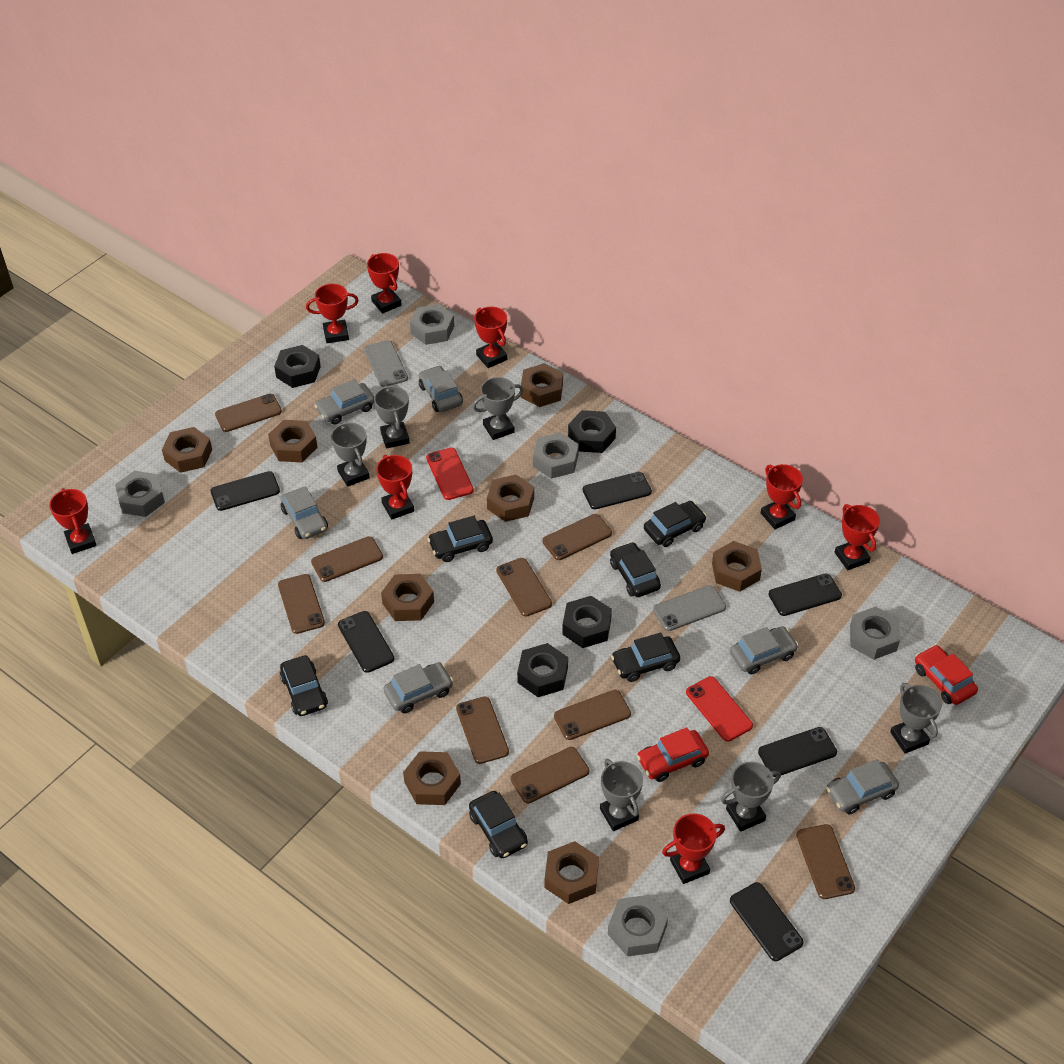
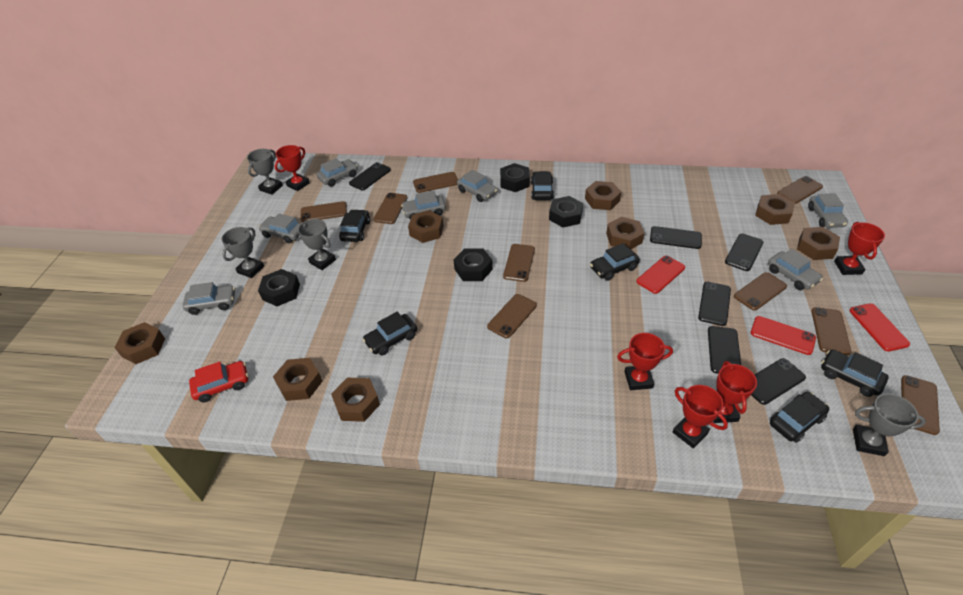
grey car: 6 -> 7
grey nut: 5 -> 0
grey phone: 2 -> 0
grey trophy: 6 -> 4
red car: 2 -> 1
red phone: 2 -> 3
red trophy: 8 -> 5

